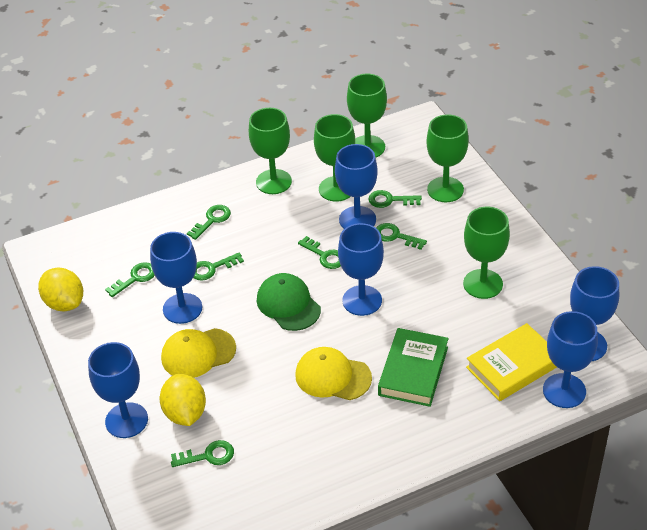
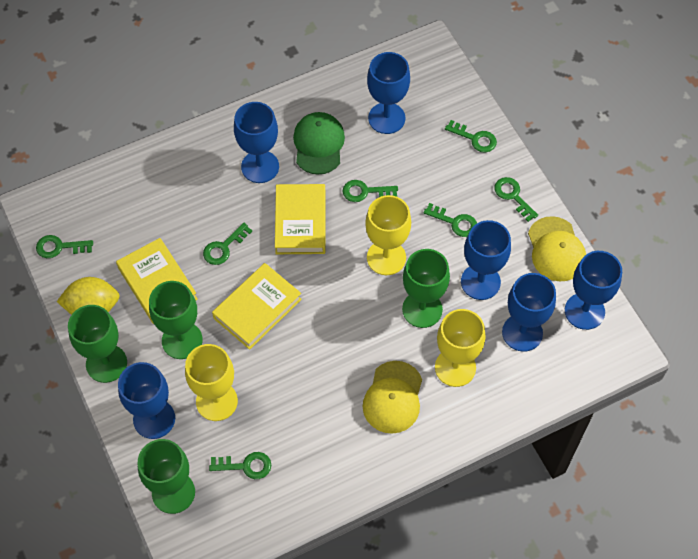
green book: 1 -> 0
green goblet: 5 -> 4
yellow book: 1 -> 3
yellow goblet: 0 -> 3
yellow lemon: 2 -> 1

